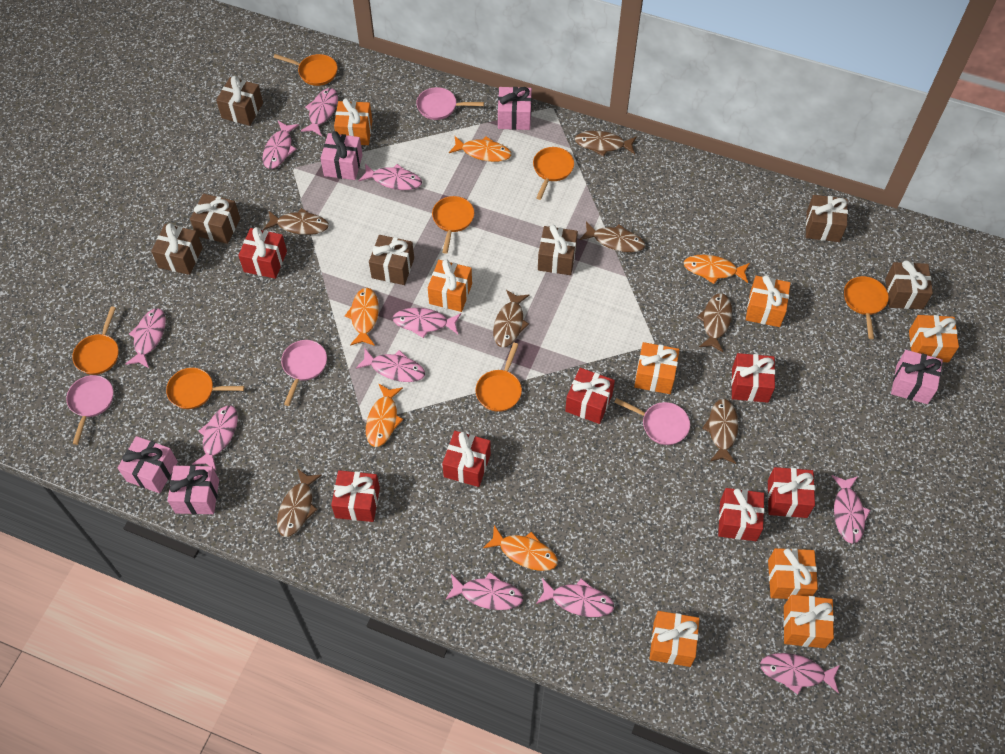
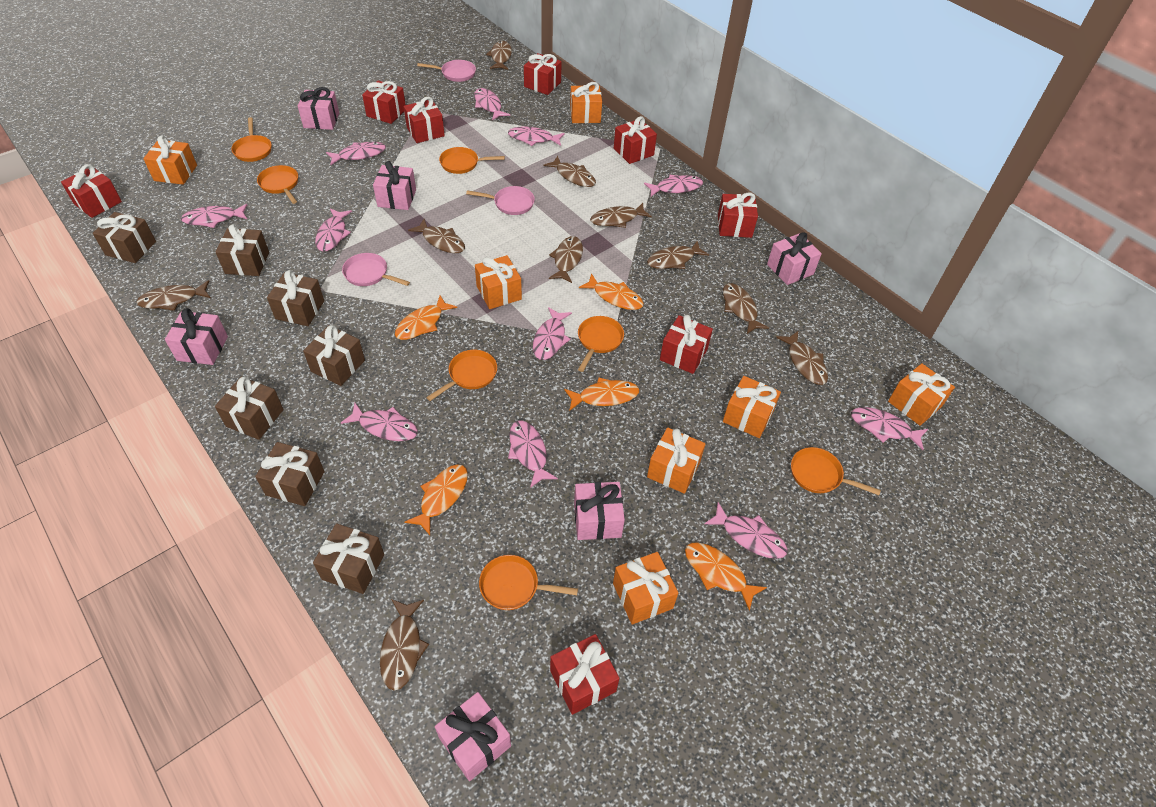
brown fish: 7 -> 10
orange gift: 8 -> 7
pink gift: 5 -> 6
pink pan: 4 -> 3
red gift: 7 -> 8

